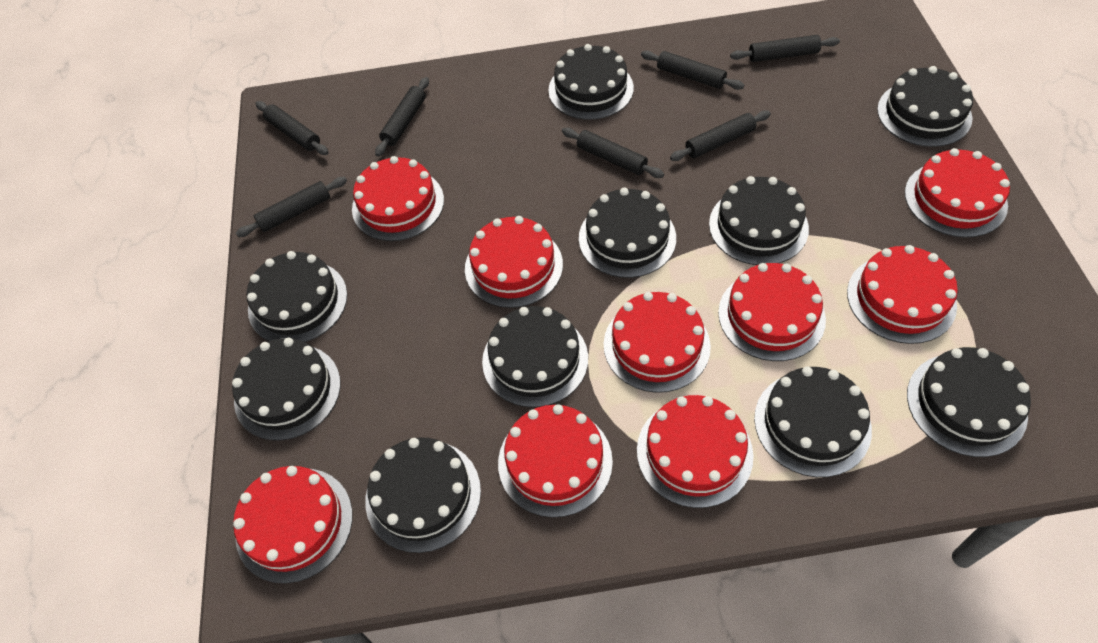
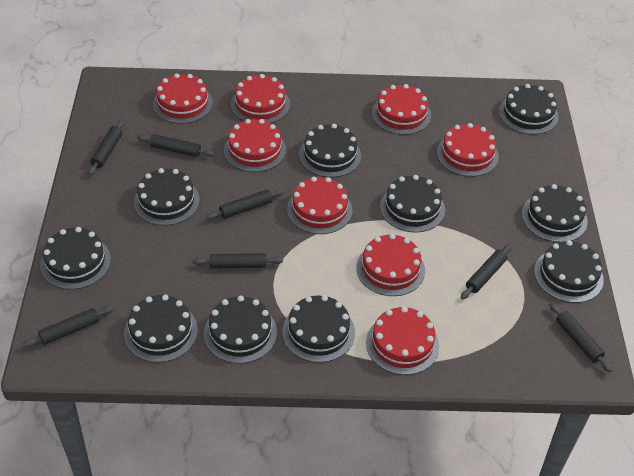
red cake: 9 -> 8

